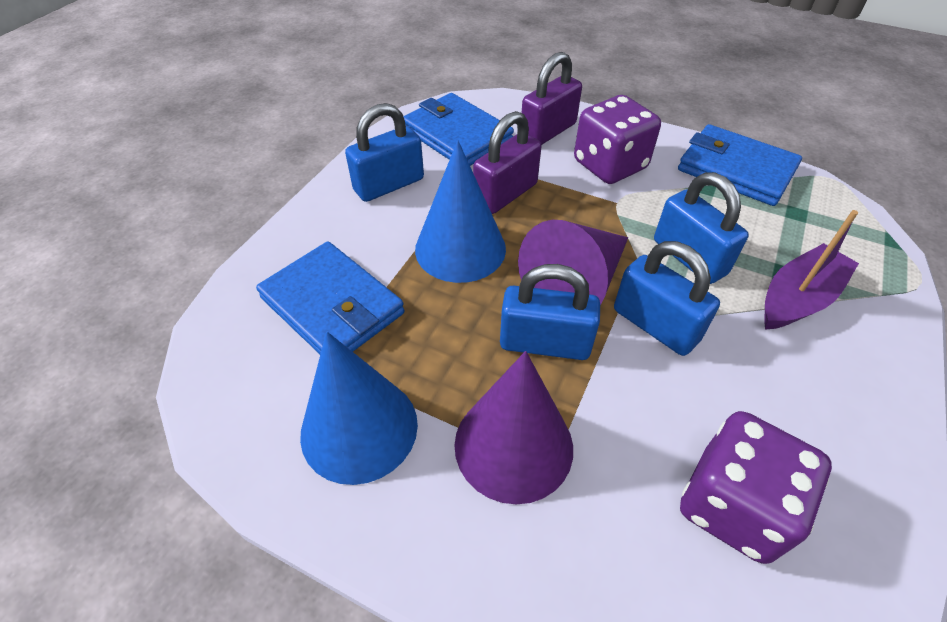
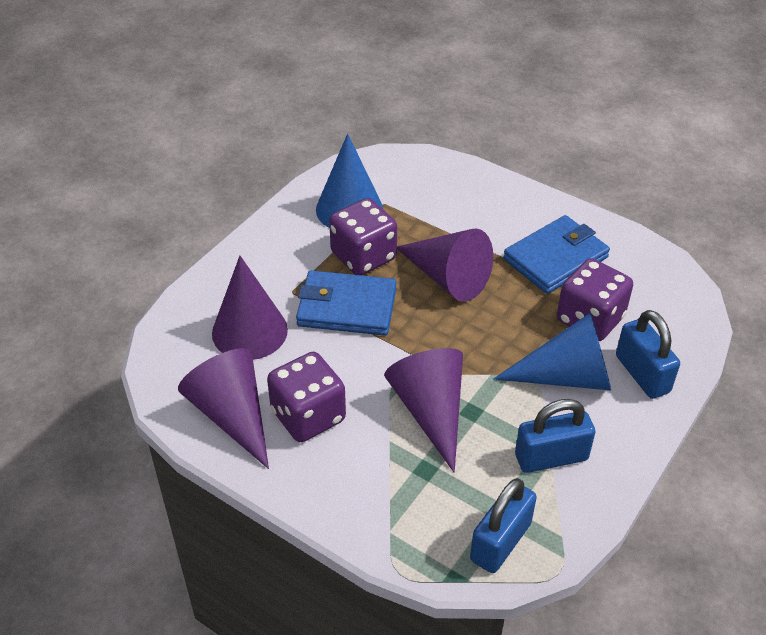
blue padlock: 4 -> 3
blue wallet: 3 -> 2
purple boat: 1 -> 0
purple cone: 2 -> 4
purple dice: 2 -> 3
purple padlock: 2 -> 0

